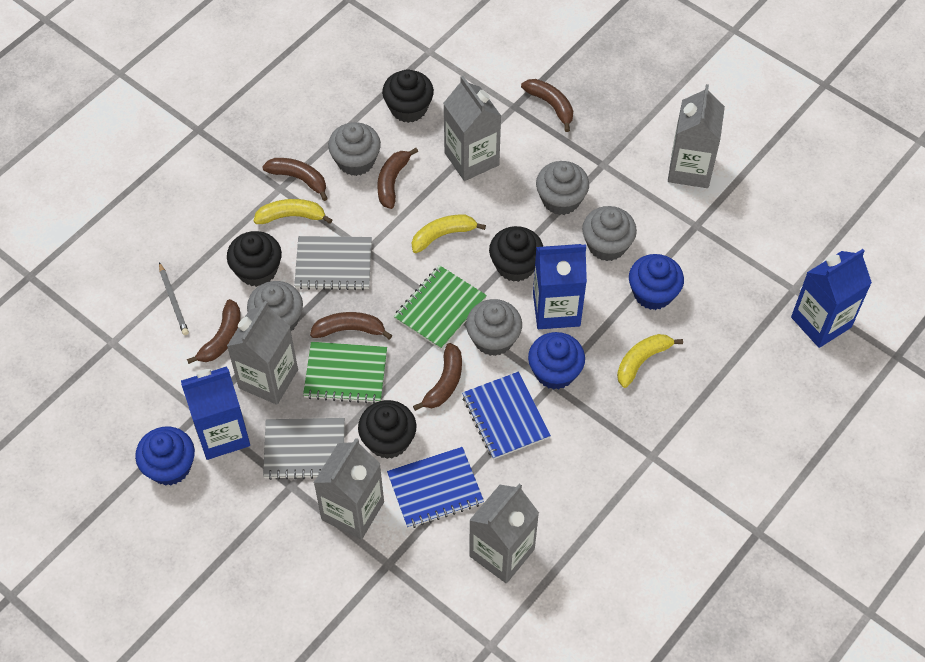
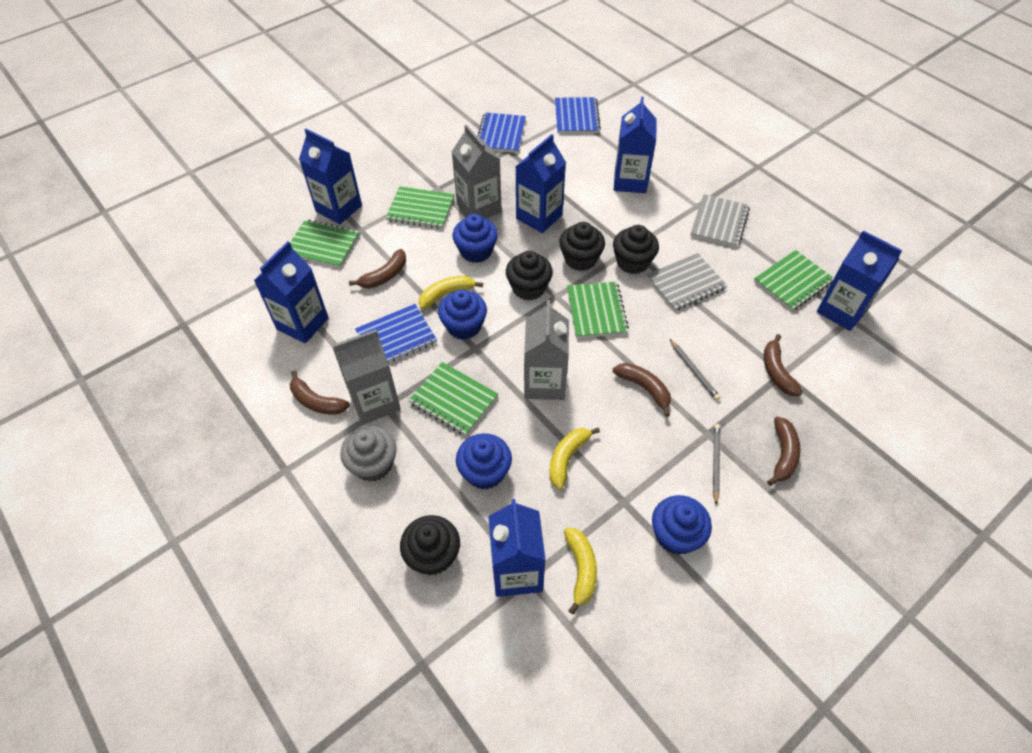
blue carton: 3 -> 6
blue cupcake: 3 -> 4
blue notebook: 2 -> 3
brown banana: 6 -> 5
green notebook: 2 -> 5
grey carton: 5 -> 3
grey cupcake: 5 -> 1
grey pencil: 1 -> 2

